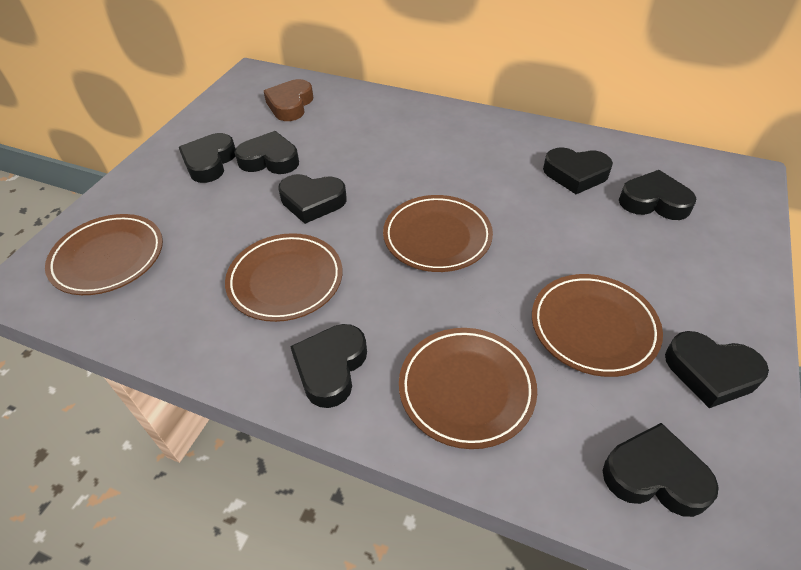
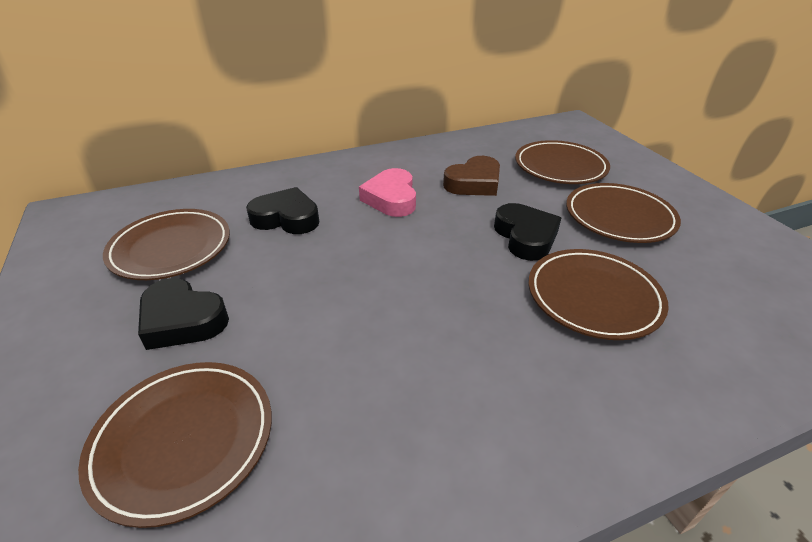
black heart: 8 -> 3
pink heart: 0 -> 1

